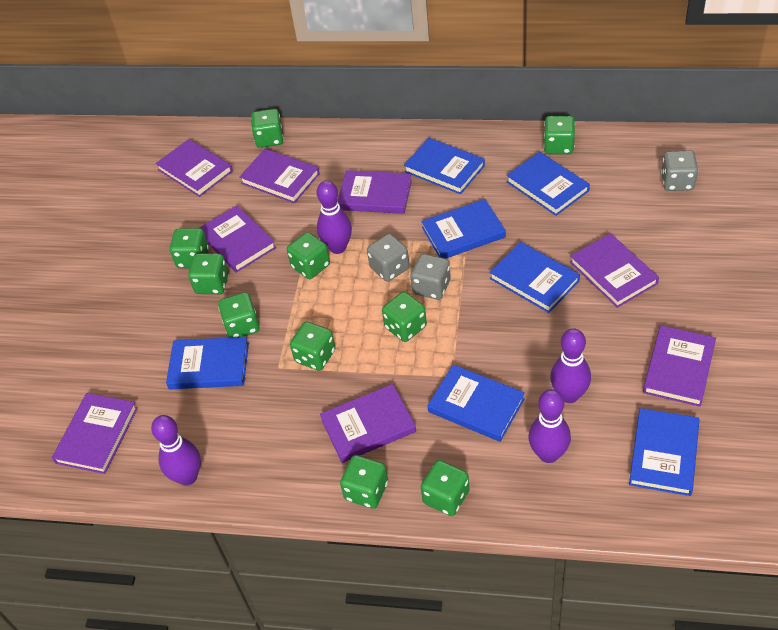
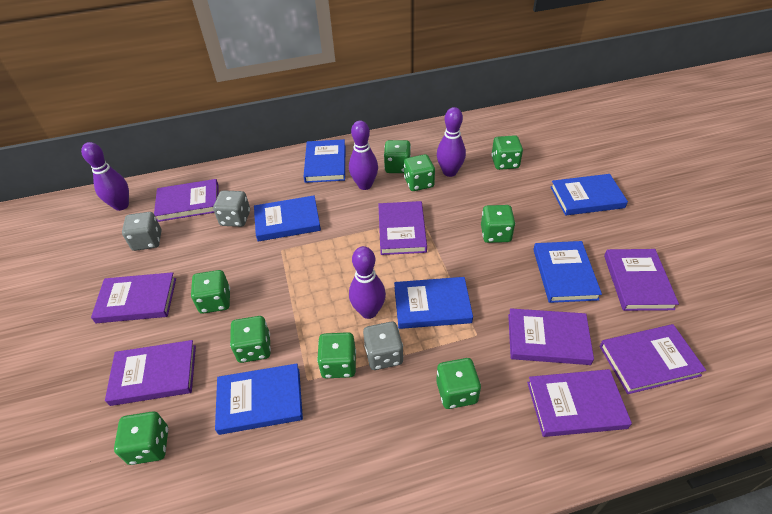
blue book: 7 -> 6
green dice: 10 -> 9

